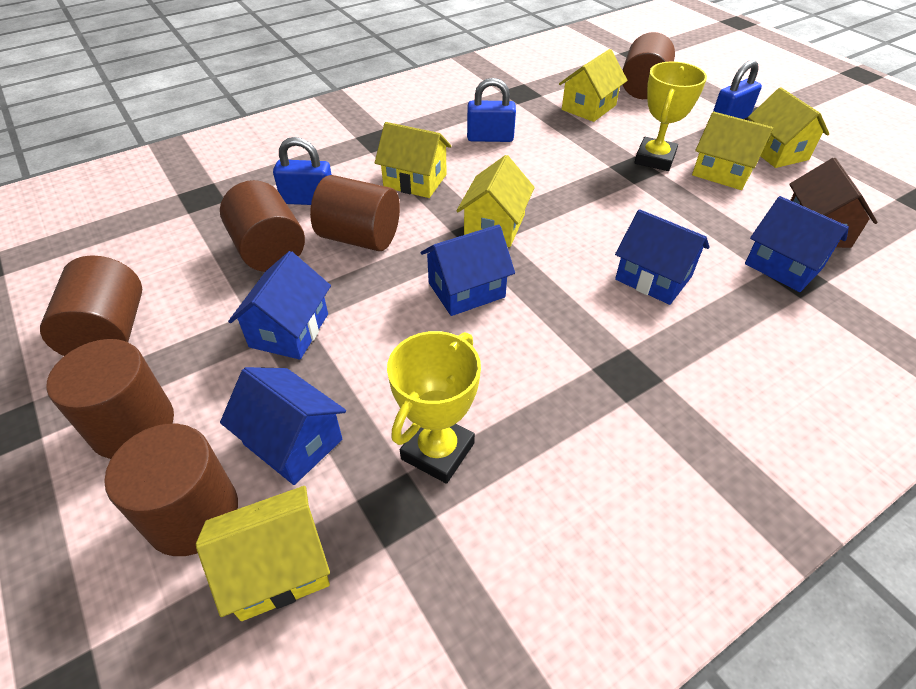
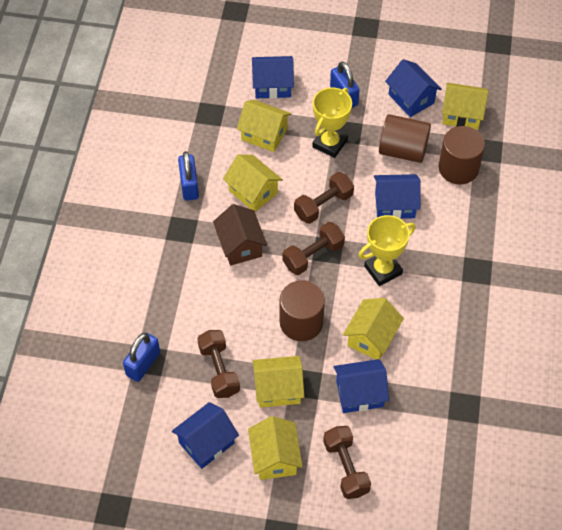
brown cylinder: 6 -> 3
brown dumbbell: 0 -> 4

